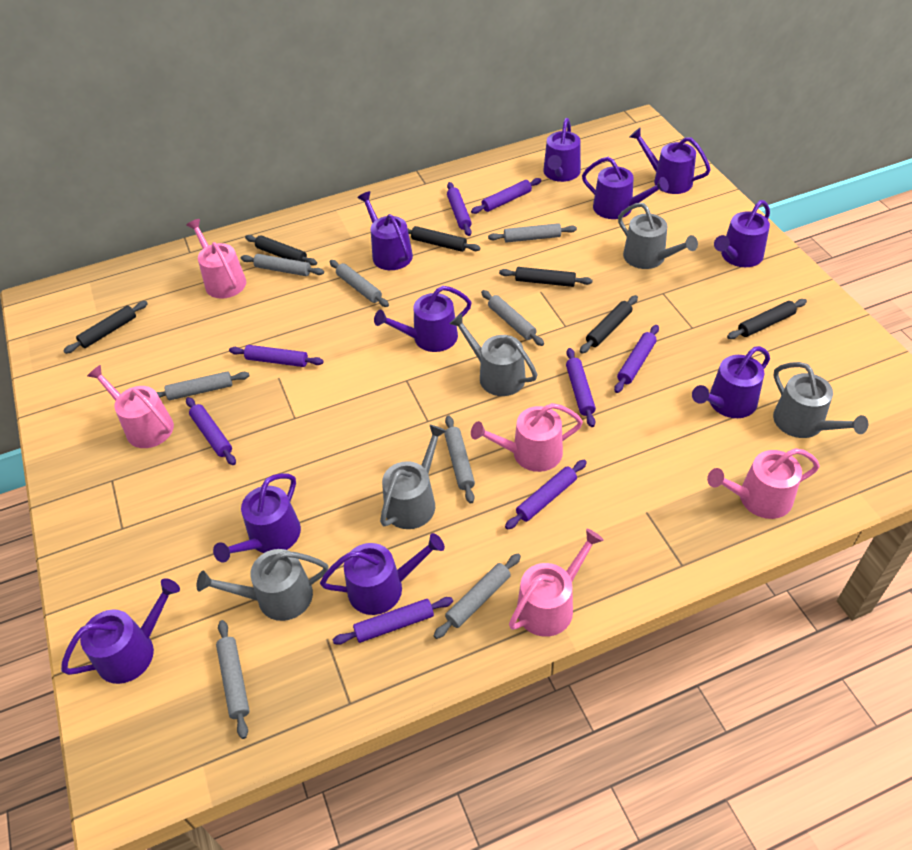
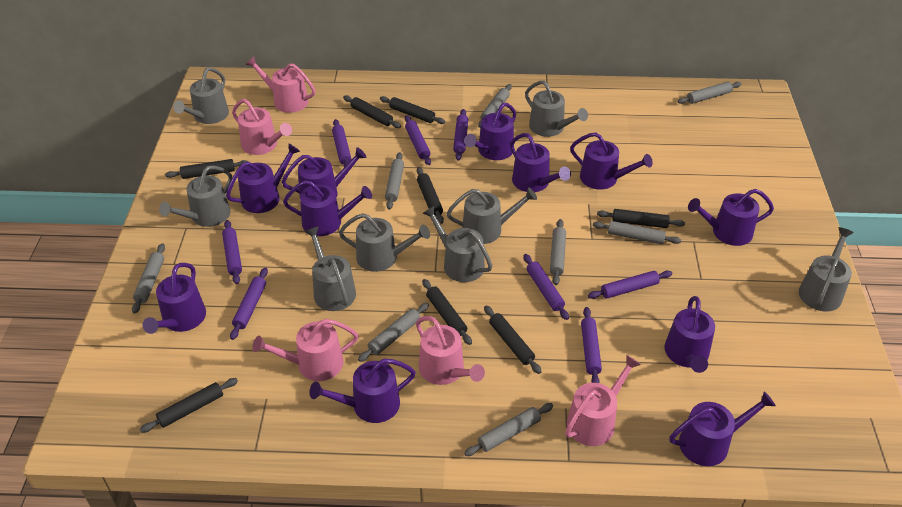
black rolling pin: 6 -> 8
grey watering can: 5 -> 8
purple watering can: 10 -> 11

